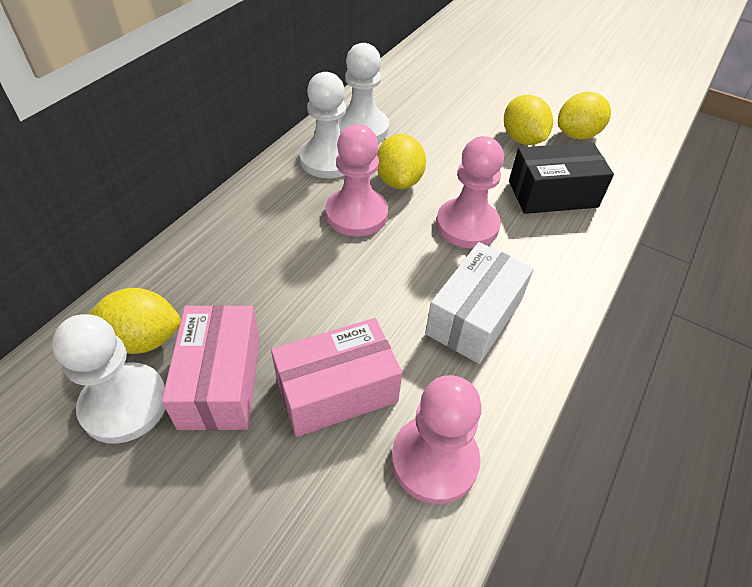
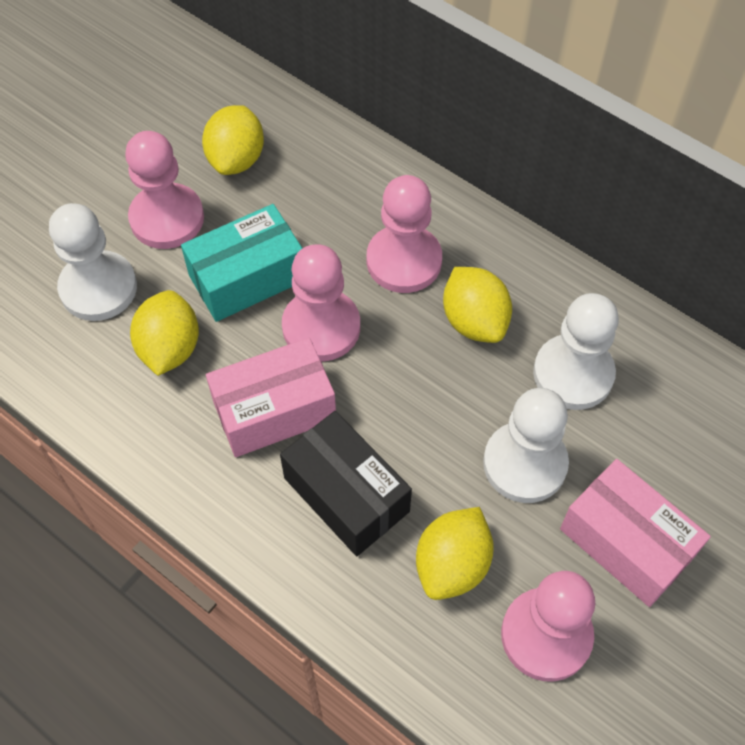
pink pawn: 3 -> 4
turquoise box: 0 -> 1
white box: 1 -> 0

